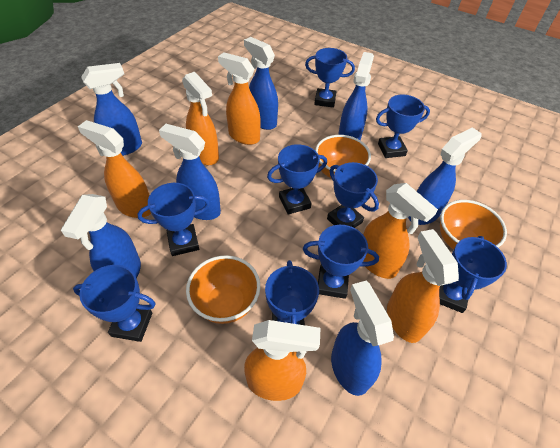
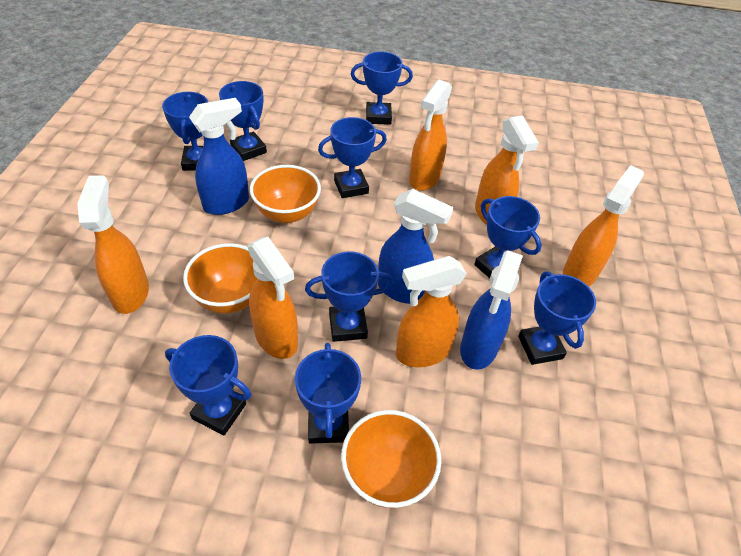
blue spray bottle: 7 -> 3

